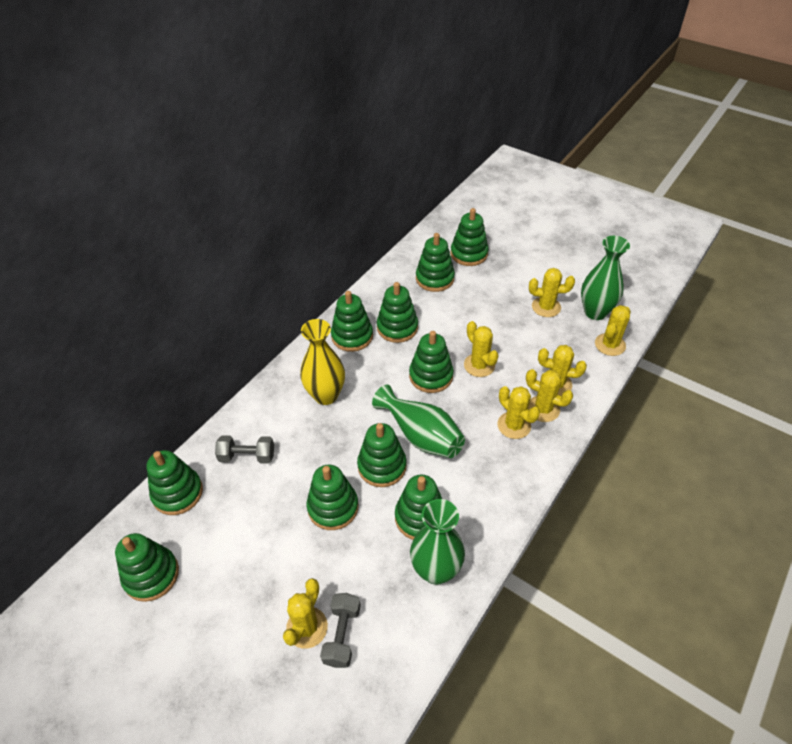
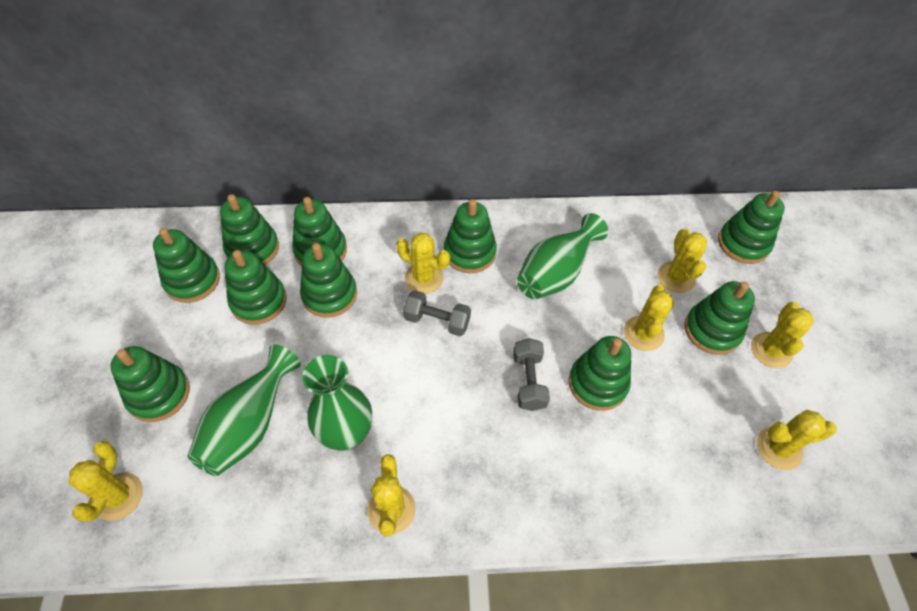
yellow vase: 1 -> 0

